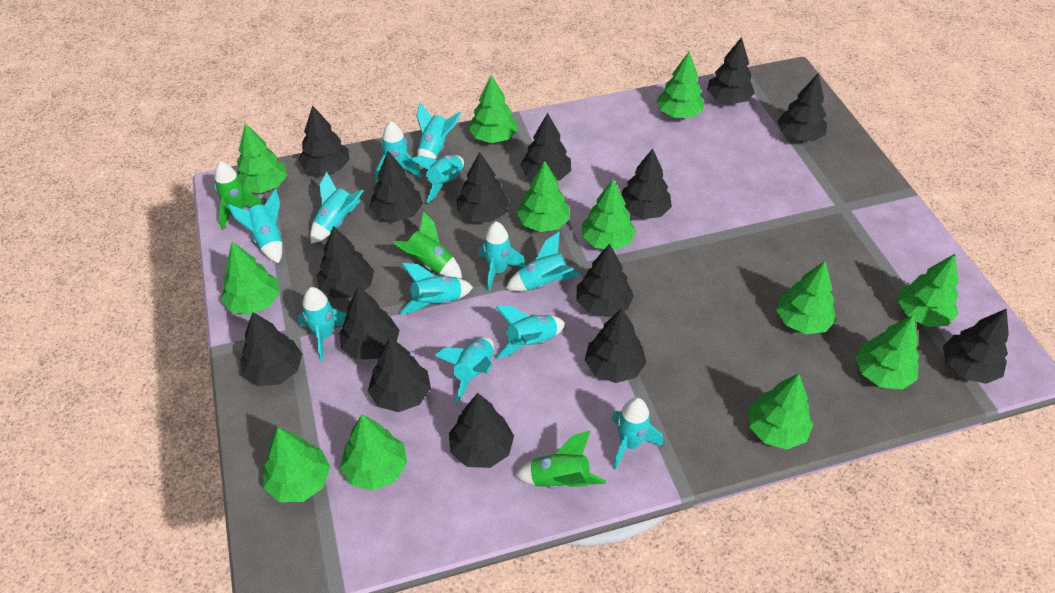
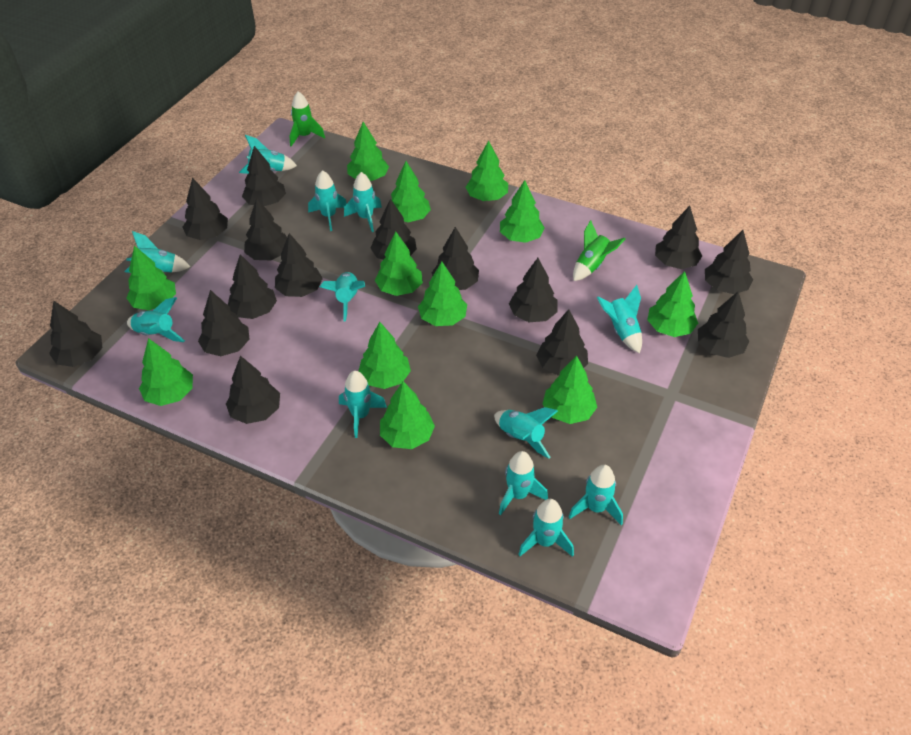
green rocket: 3 -> 2

